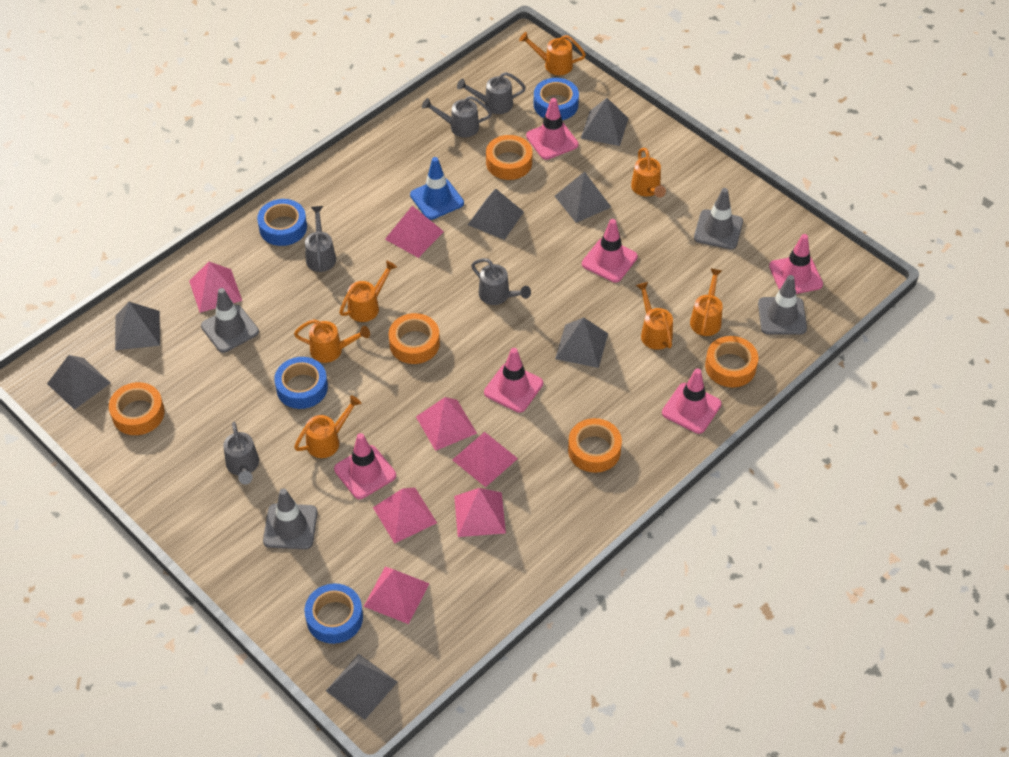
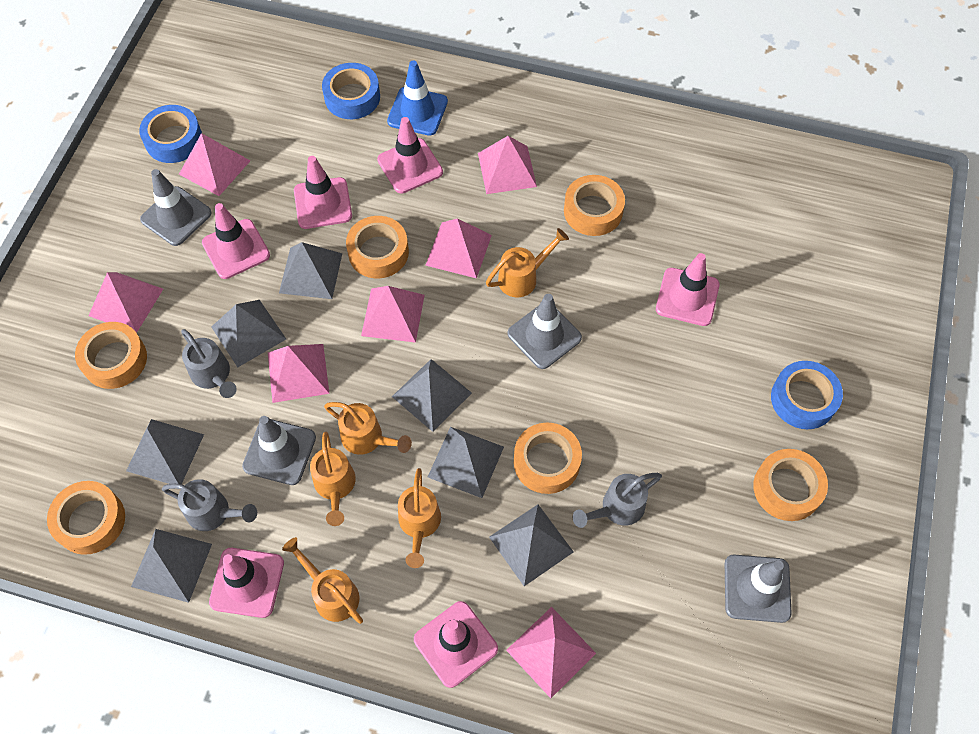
blue tape: 4 -> 3
grey watering can: 5 -> 3
orange tape: 5 -> 6
orange watering can: 7 -> 5

